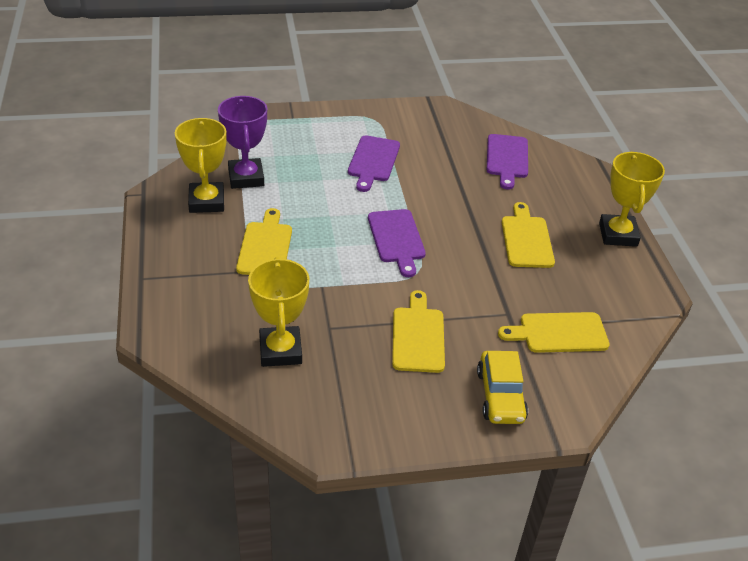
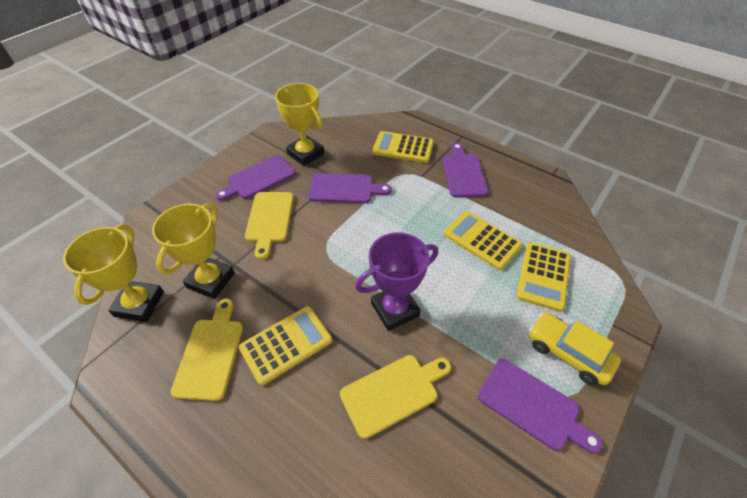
purple cutting board: 3 -> 4
yellow calculator: 0 -> 4
yellow cutting board: 4 -> 3

